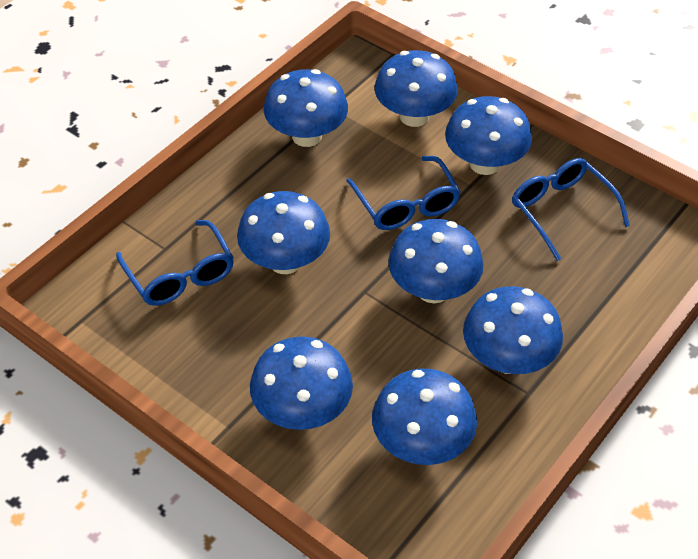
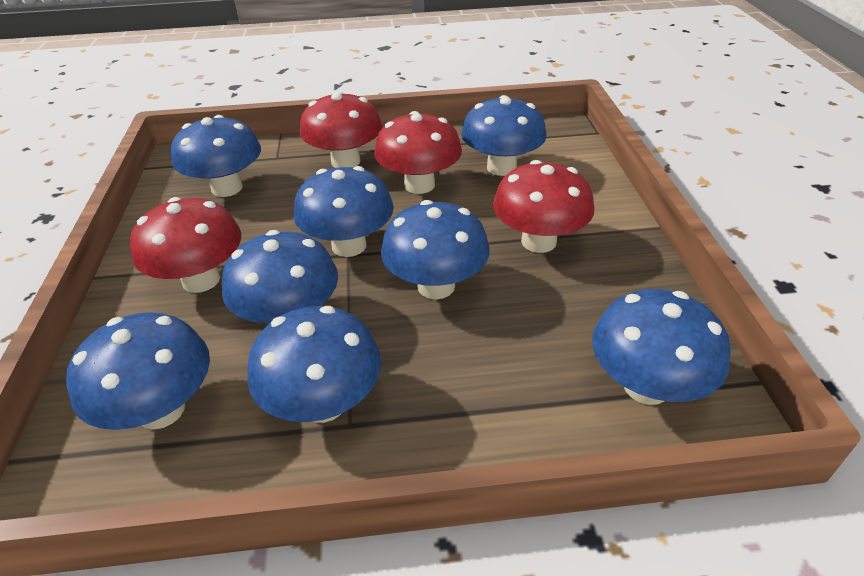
blue glasses: 3 -> 0
red mushroom: 0 -> 4

